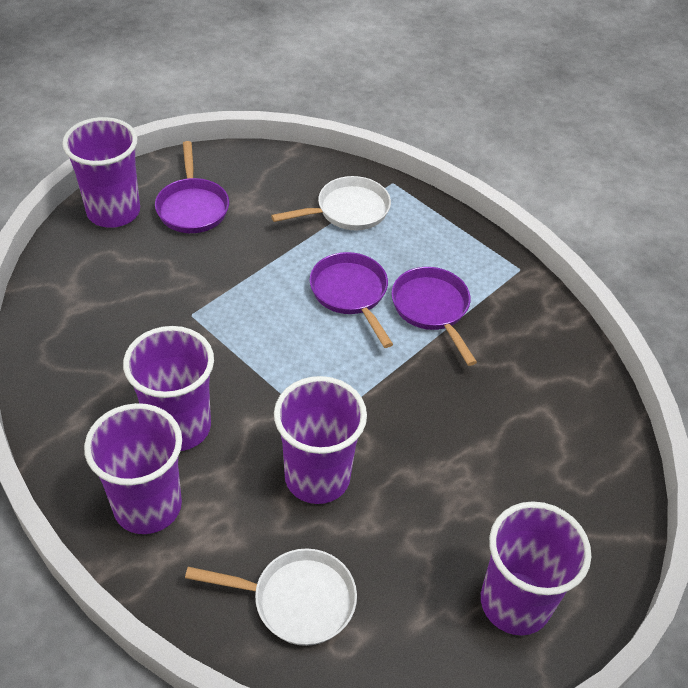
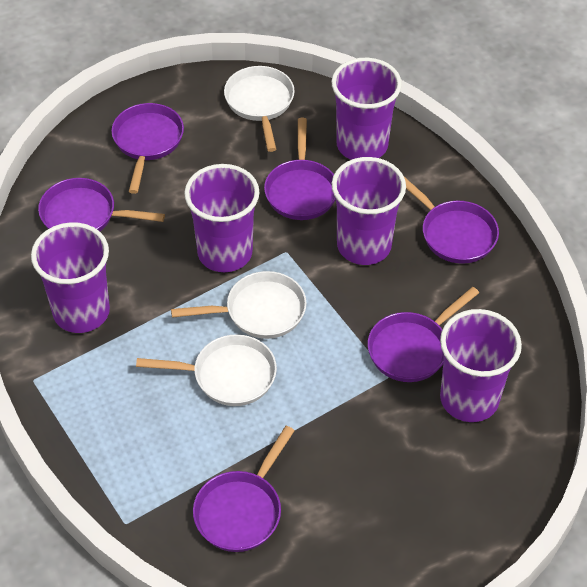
purple pan: 3 -> 6
white pan: 2 -> 3

